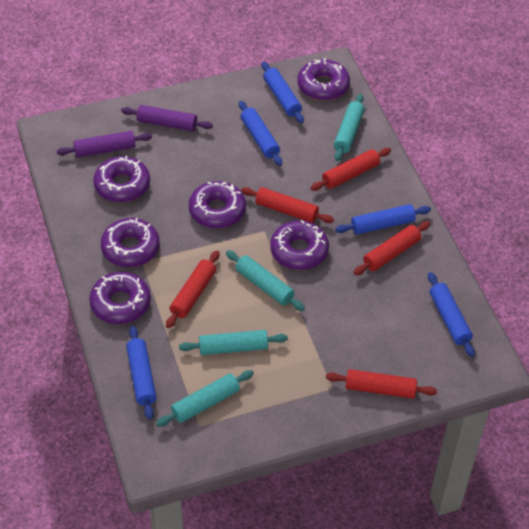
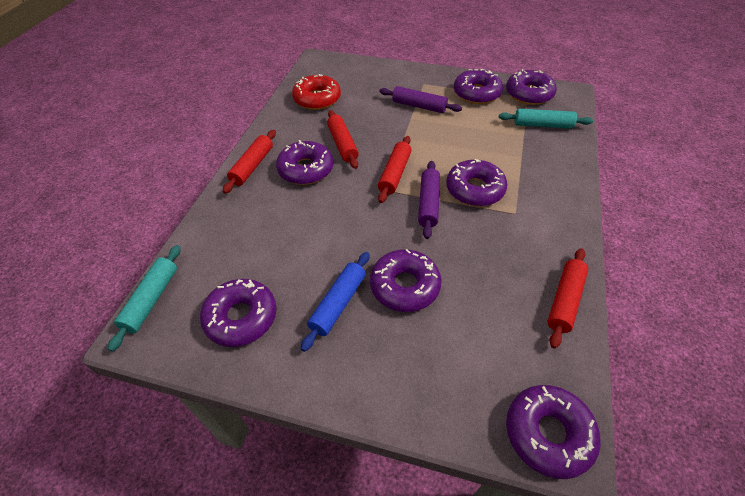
blue rolling pin: 5 -> 1
purple donut: 6 -> 7
red donut: 0 -> 1
red rolling pin: 5 -> 4
turquoise rolling pin: 4 -> 2

